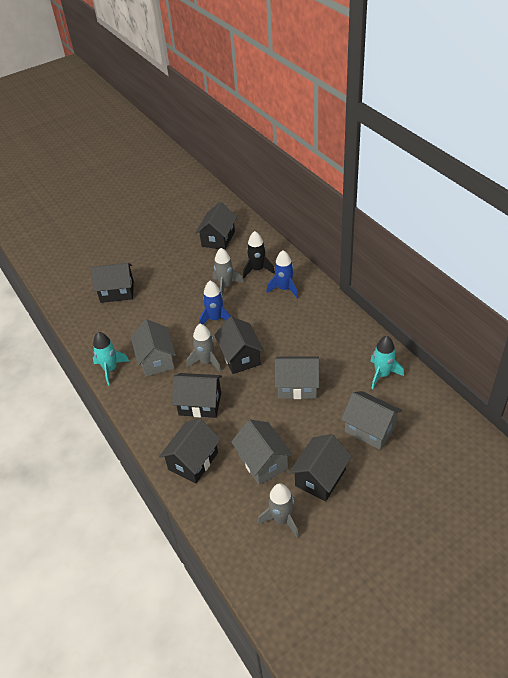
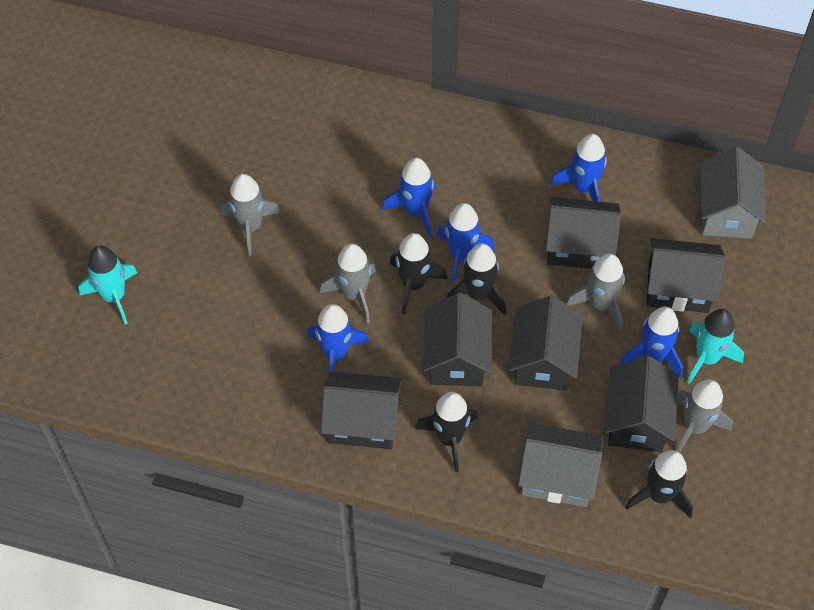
black rocket: 1 -> 4
blue rocket: 2 -> 5
grey house: 4 -> 2
grey rocket: 3 -> 4

